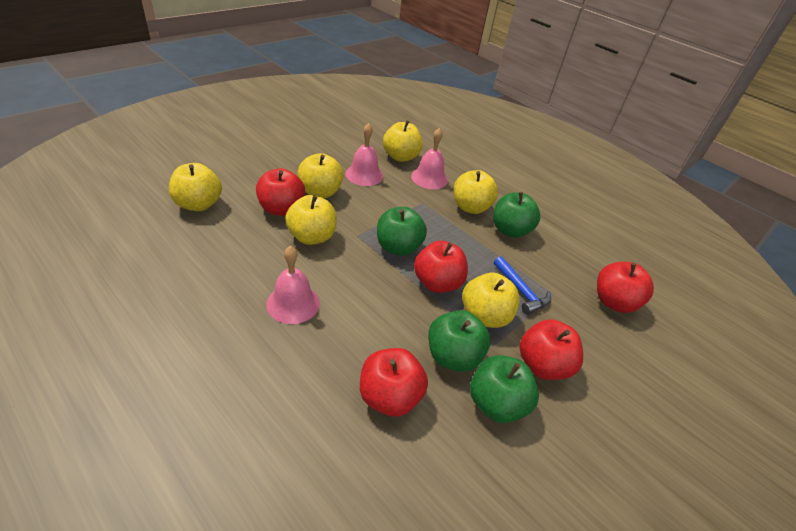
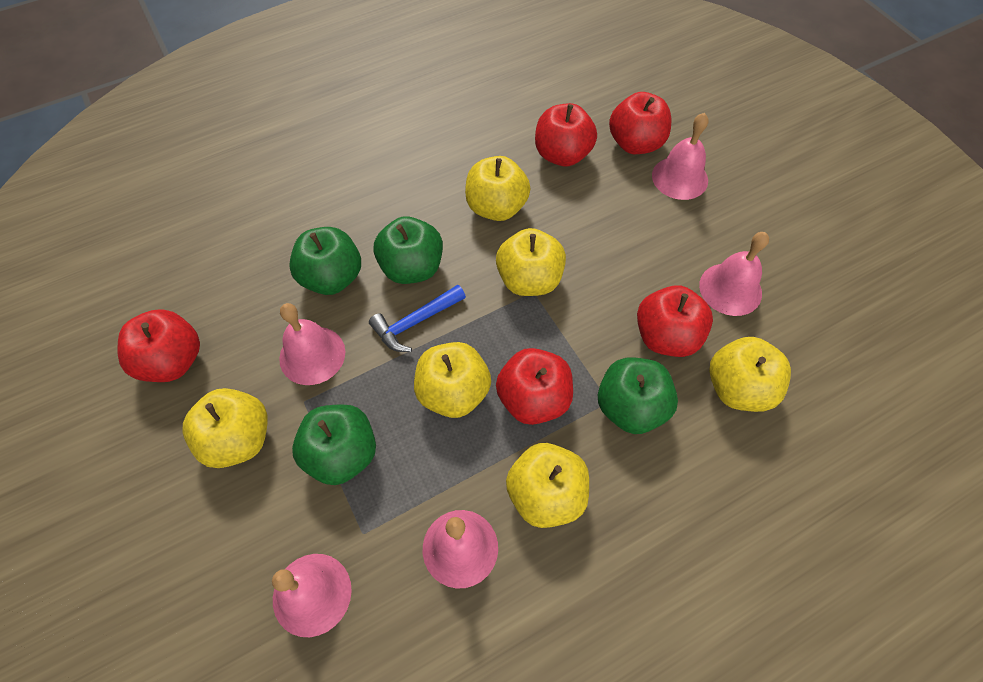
pink bell: 3 -> 5

